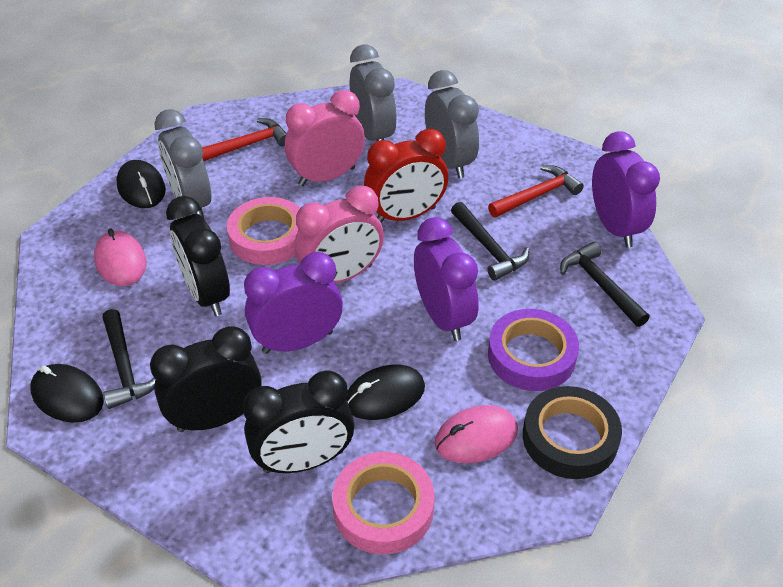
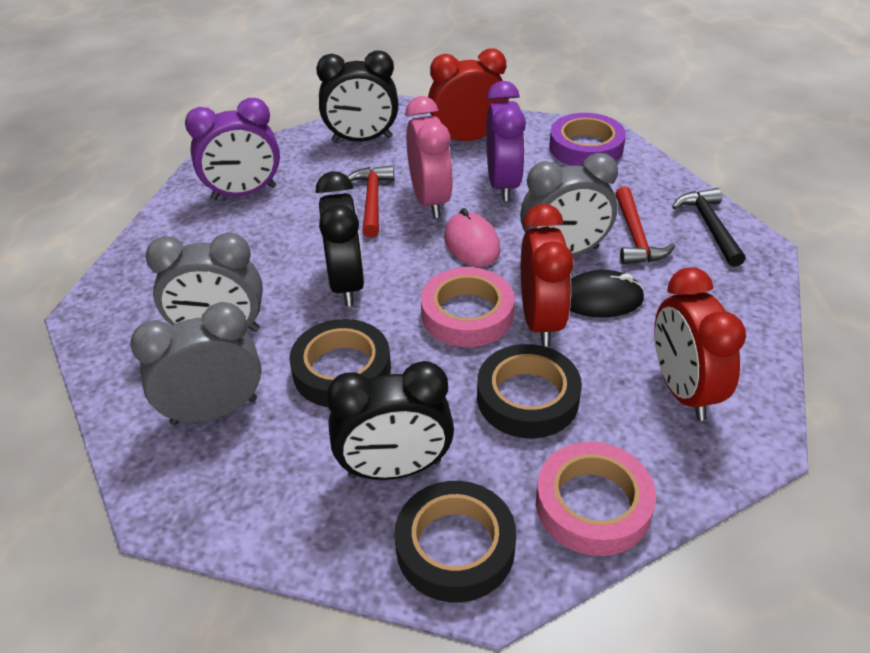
black hammer: 3 -> 1
black mouse: 3 -> 1
black tape: 1 -> 3
pink clock: 2 -> 1
pink mouse: 2 -> 1
purple clock: 3 -> 2
red clock: 1 -> 3

